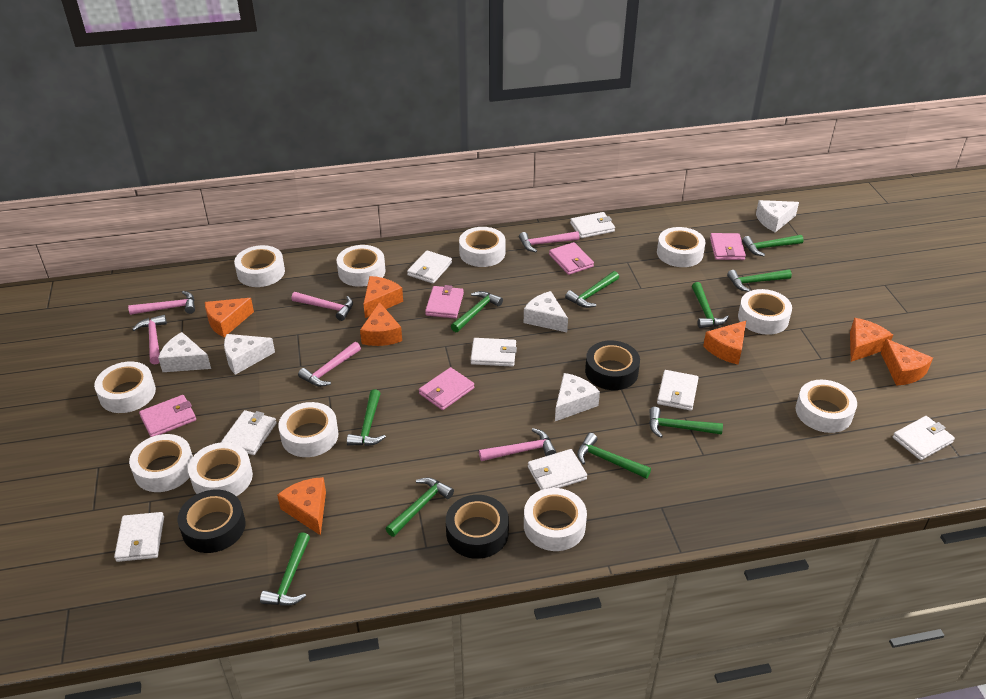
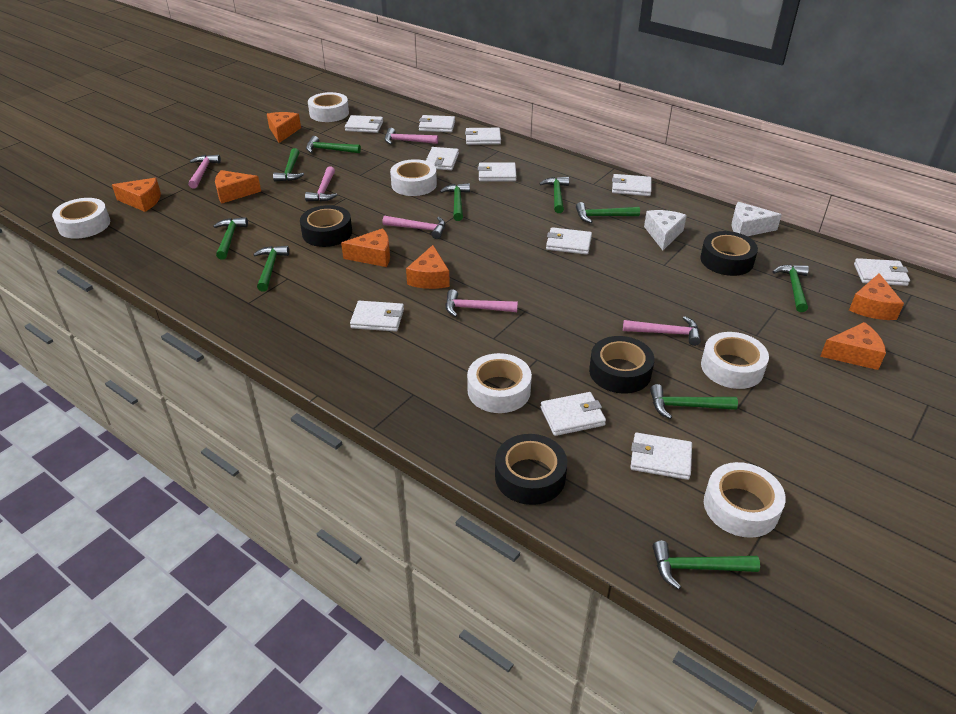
black tape: 3 -> 4
pink wallet: 5 -> 0
white cheese: 5 -> 2
white tape: 11 -> 6
white wallet: 8 -> 11

